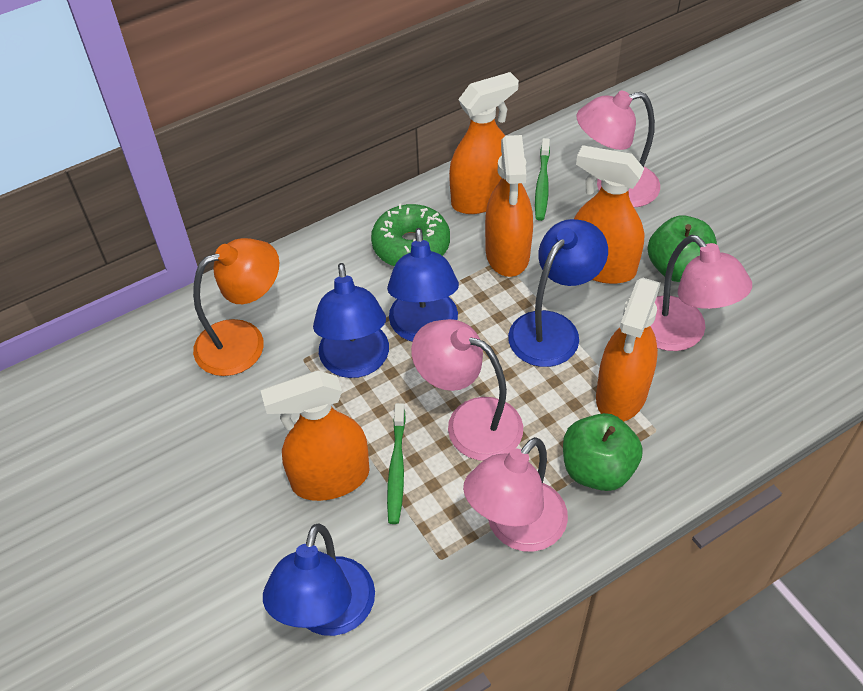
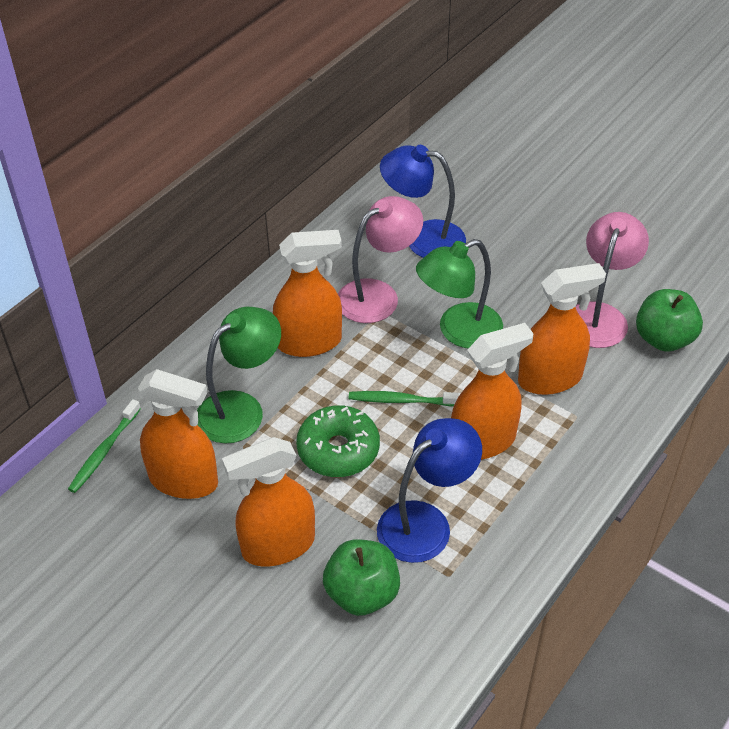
blue lamp: 4 -> 2
green lamp: 0 -> 2
orange lamp: 1 -> 0
pink lamp: 4 -> 2

